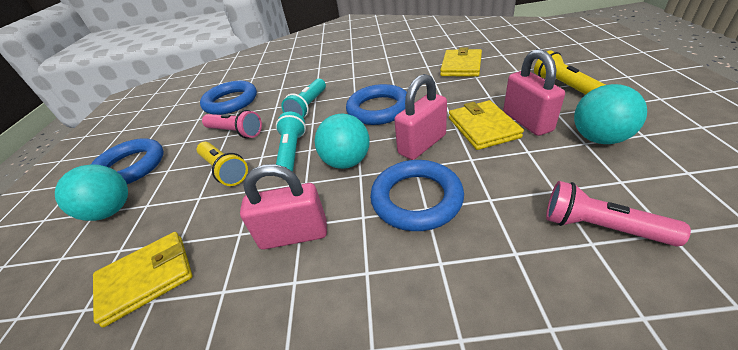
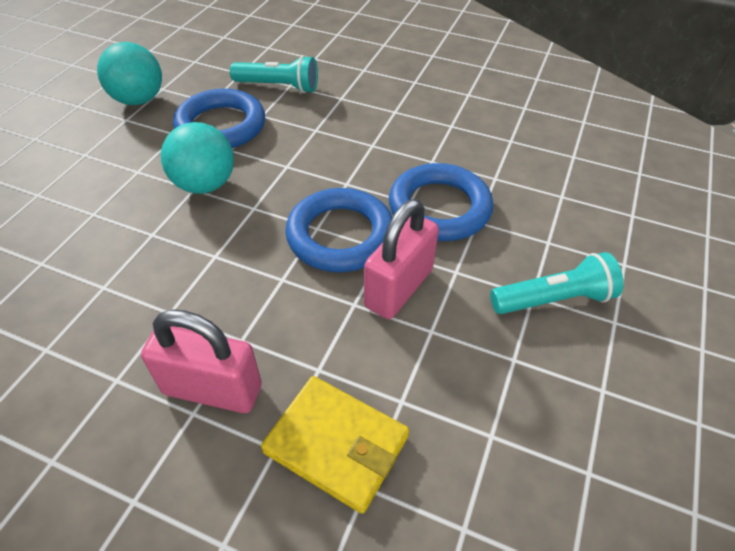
blue ring: 4 -> 3
pink flashlight: 2 -> 0
pink padlock: 3 -> 2
turquoise ball: 3 -> 2
yellow flashlight: 2 -> 0
yellow wallet: 3 -> 1

